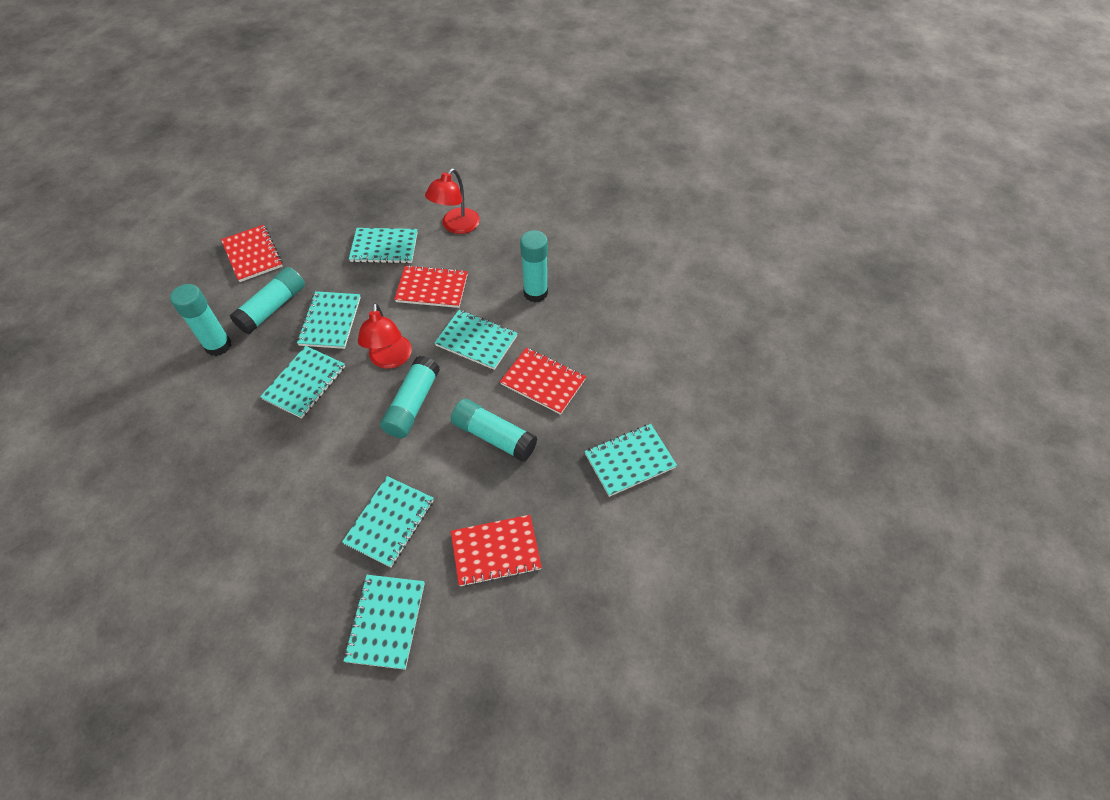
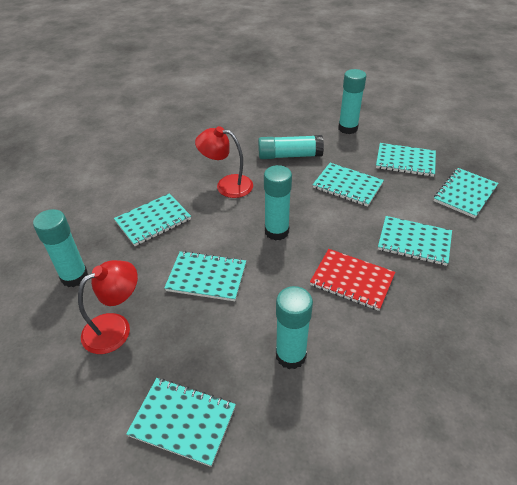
red notebook: 4 -> 1

